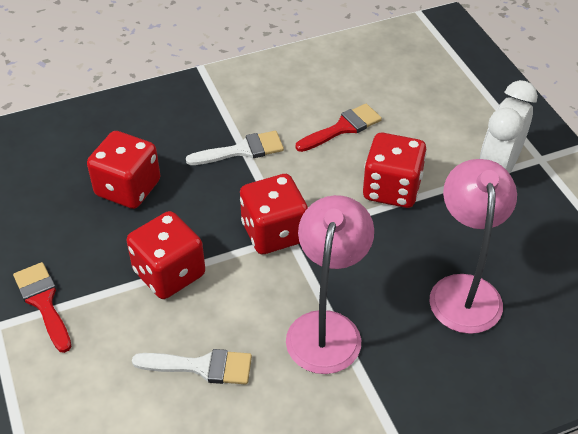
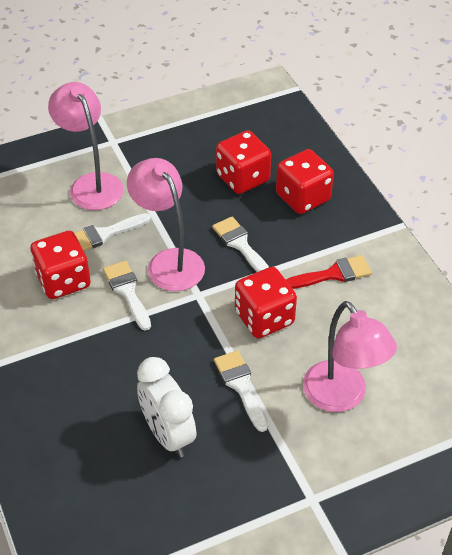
pink lamp: 2 -> 3
red brush: 2 -> 1
white brush: 2 -> 4

